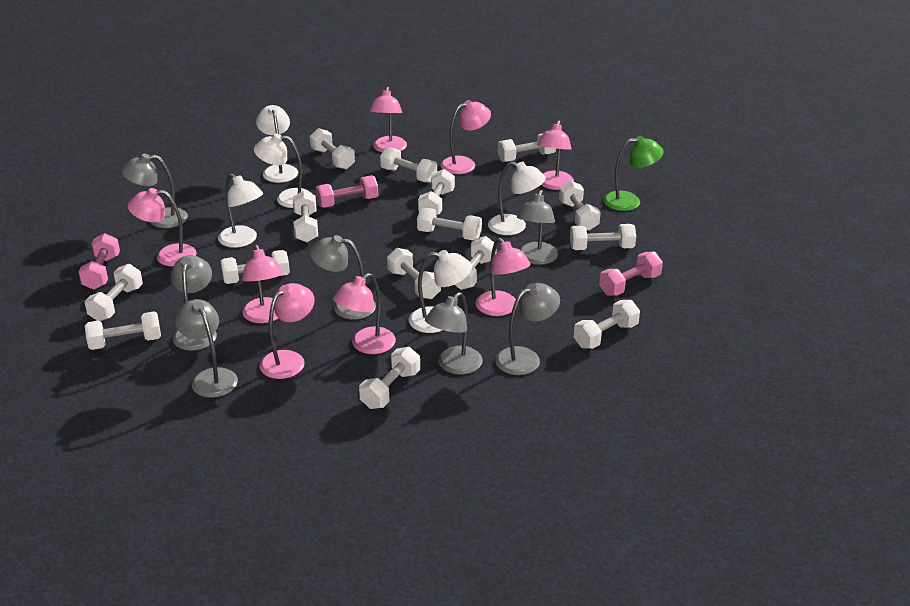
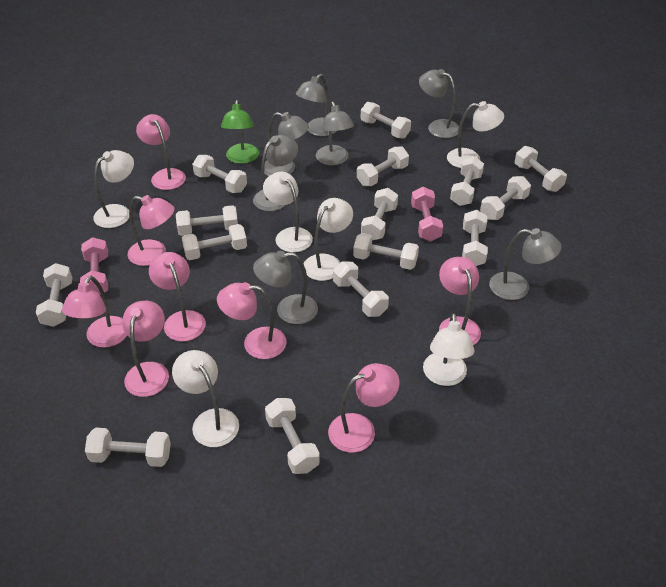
pink dumbbell: 3 -> 2
white lamp: 5 -> 6

